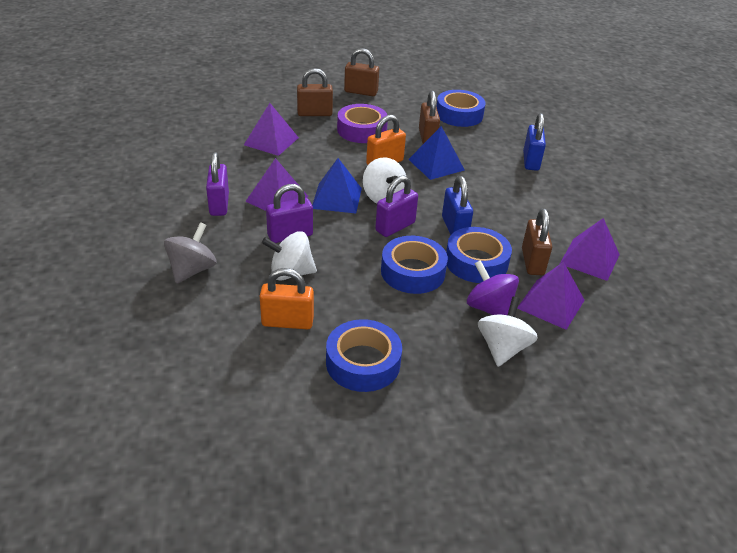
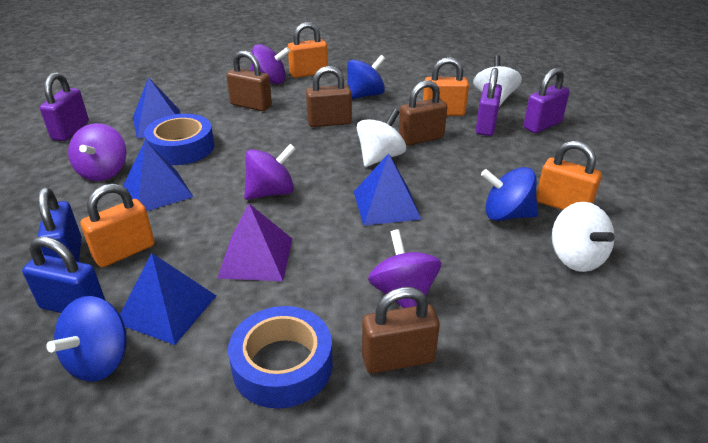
blue pyramid: 2 -> 4
blue spinning top: 0 -> 3
blue tape: 4 -> 2
grey spinning top: 1 -> 0
orange padlock: 2 -> 4
purple pyramid: 4 -> 1
purple spinning top: 1 -> 4
purple tape: 1 -> 0

